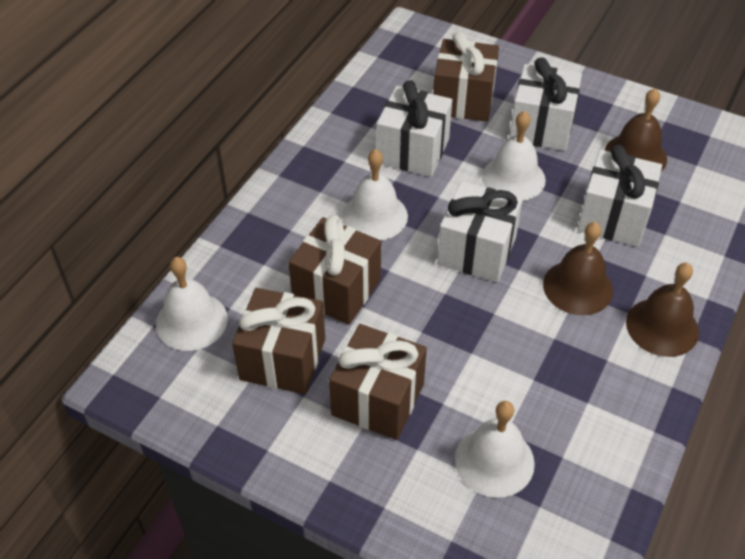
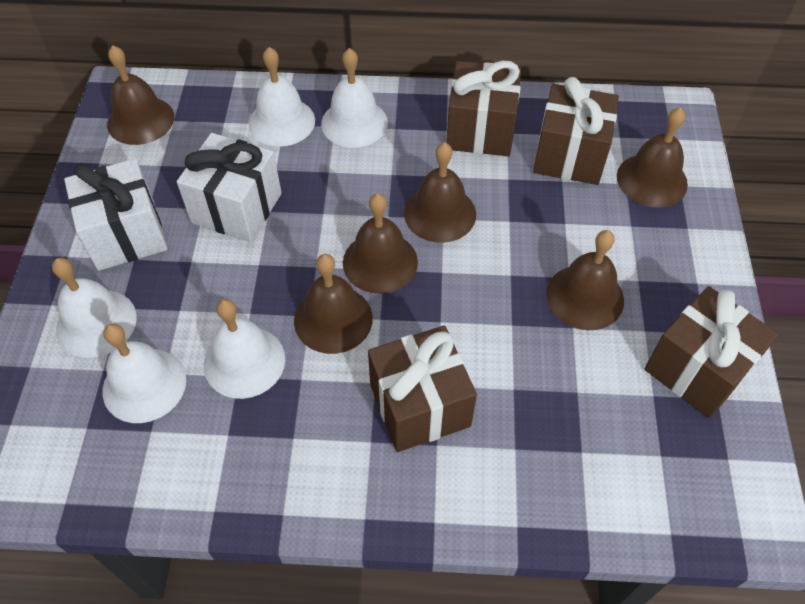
brown bell: 3 -> 6
white bell: 4 -> 5
white gift: 4 -> 2

